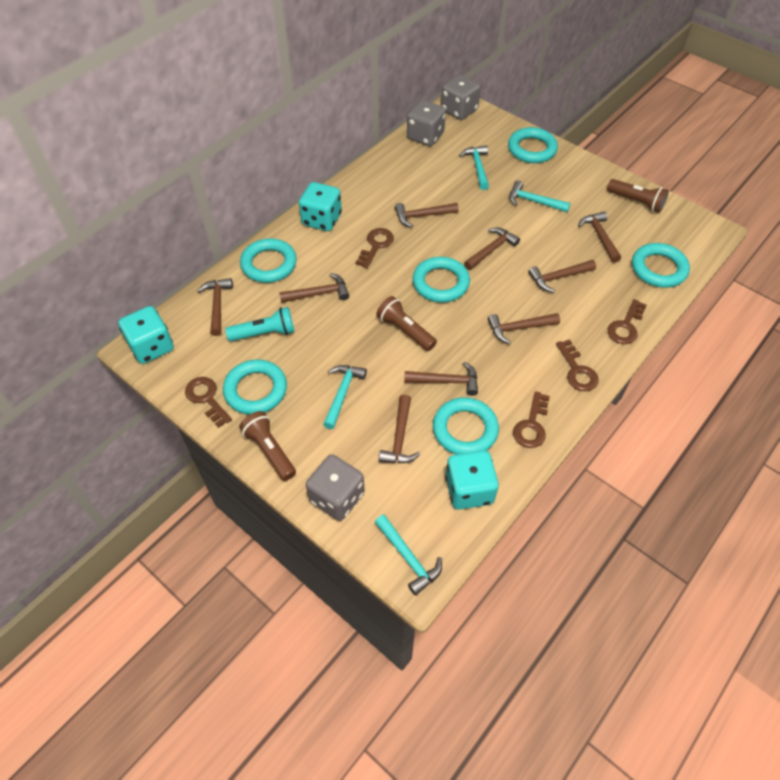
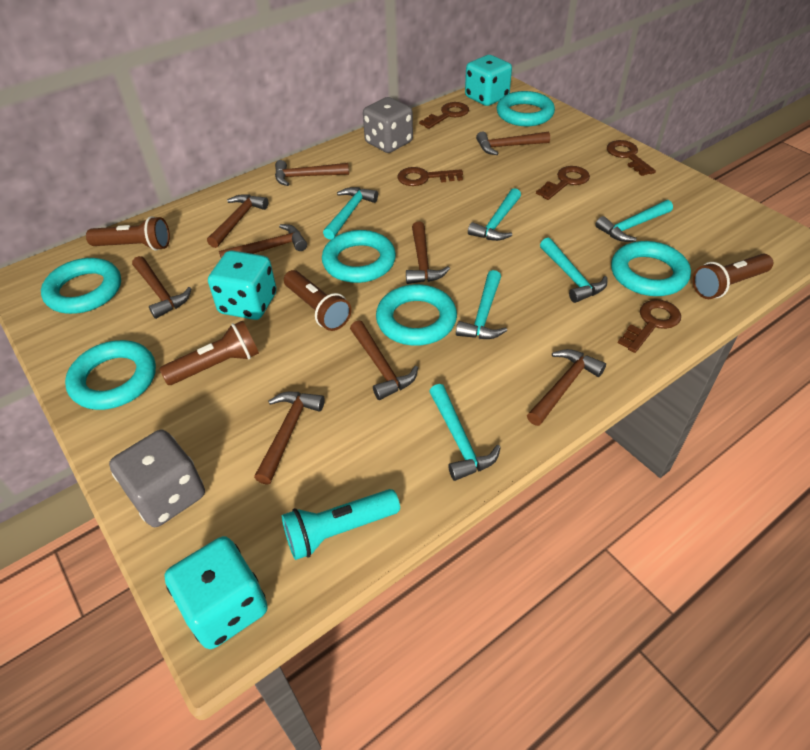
brown flashlight: 3 -> 4
grey dice: 3 -> 2
turquoise hammer: 4 -> 6

